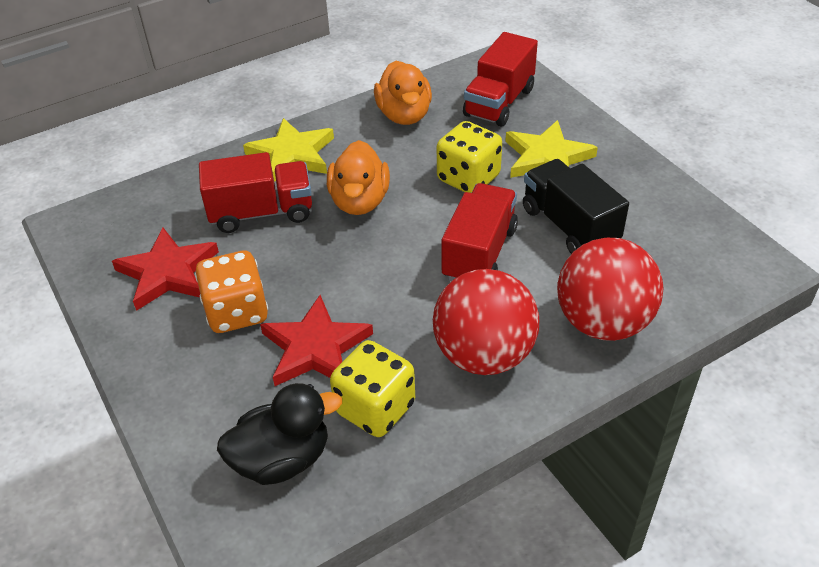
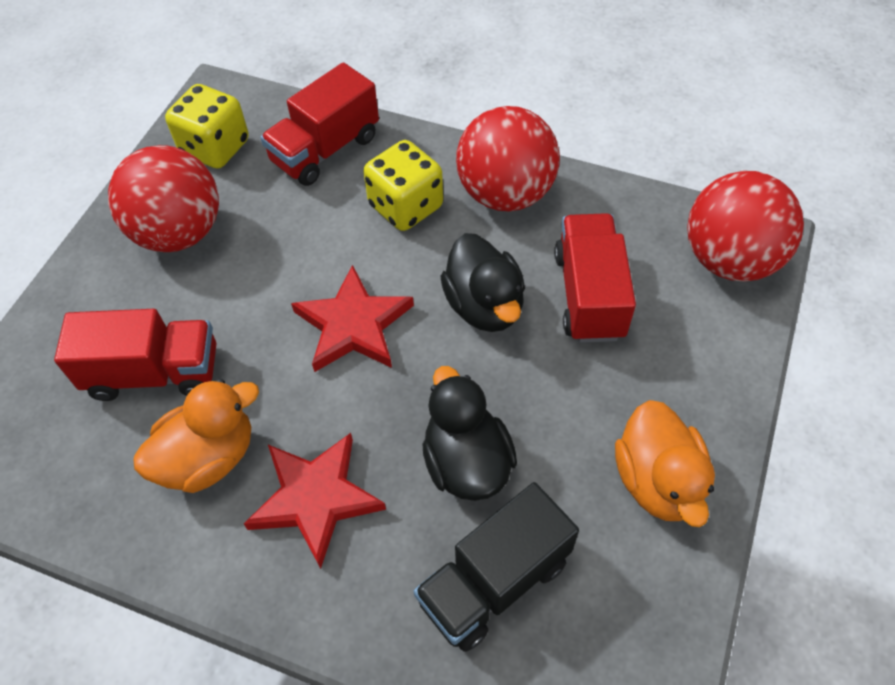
black duck: 1 -> 2
orange dice: 1 -> 0
red ball: 2 -> 3
yellow star: 2 -> 0

